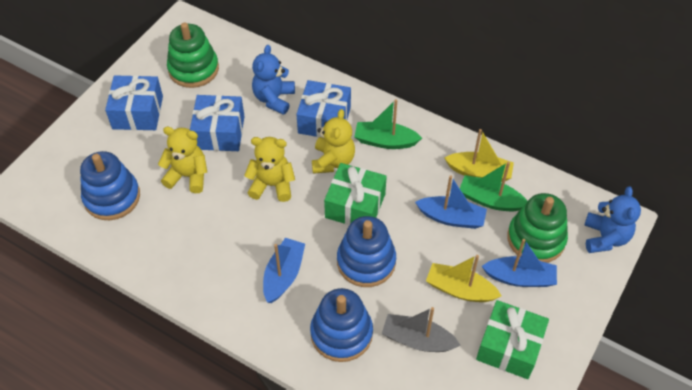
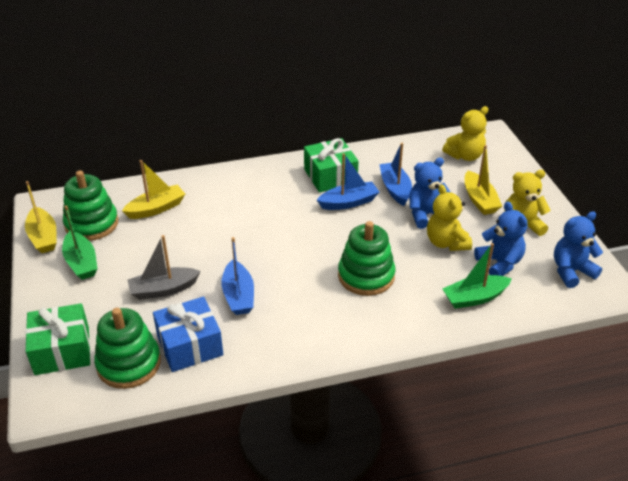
blue gift: 3 -> 1
blue stacking toy: 3 -> 0
blue teddy bear: 2 -> 3
green stacking toy: 2 -> 3
yellow boat: 2 -> 3

